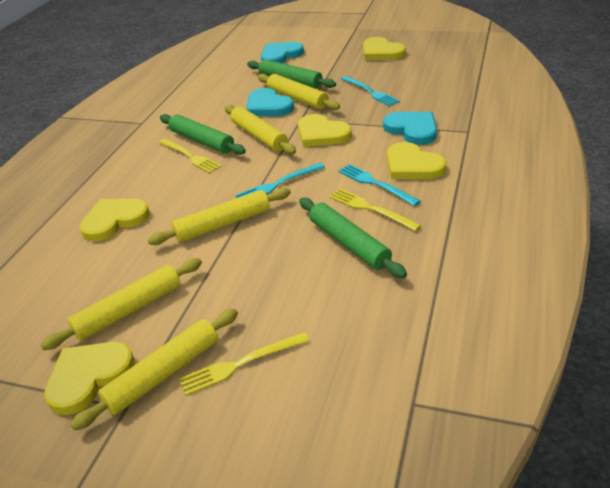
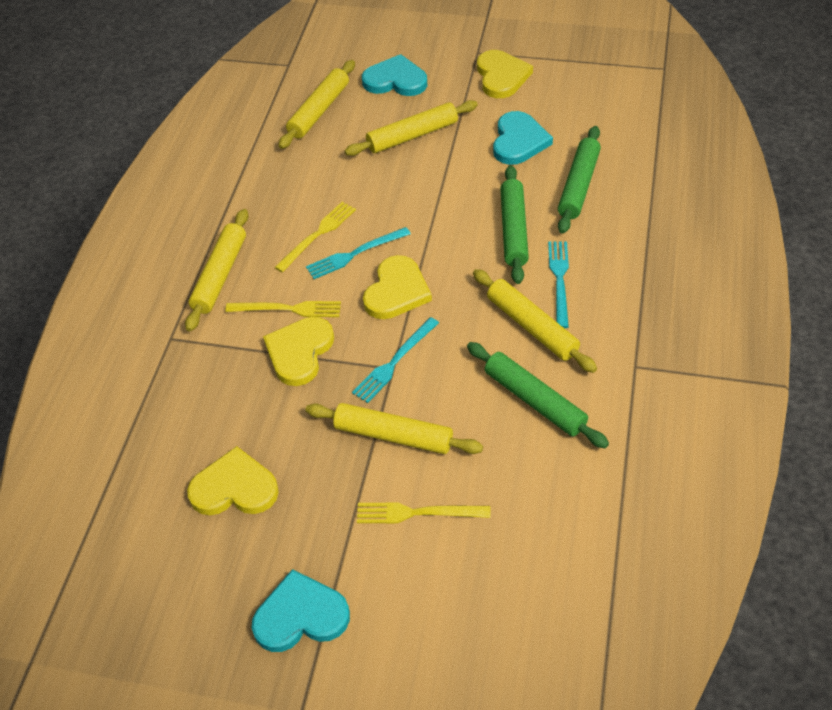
yellow heart: 5 -> 4

